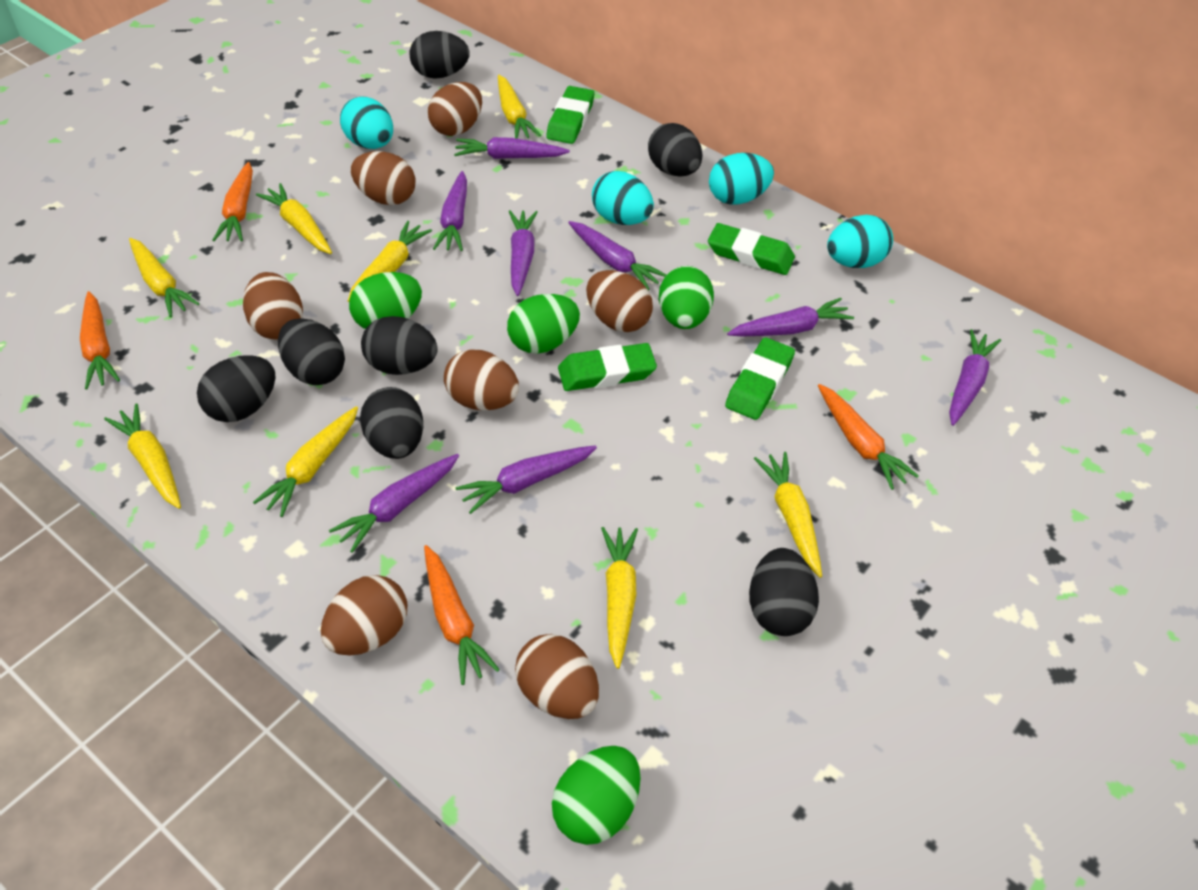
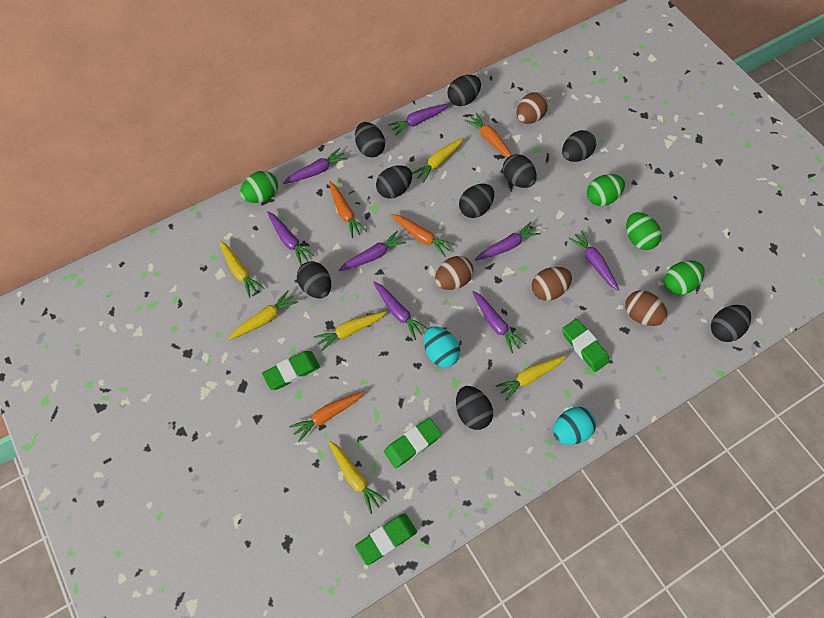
black egg: 7 -> 9
brown egg: 7 -> 4
turquoise egg: 4 -> 2
yellow carrot: 8 -> 6

